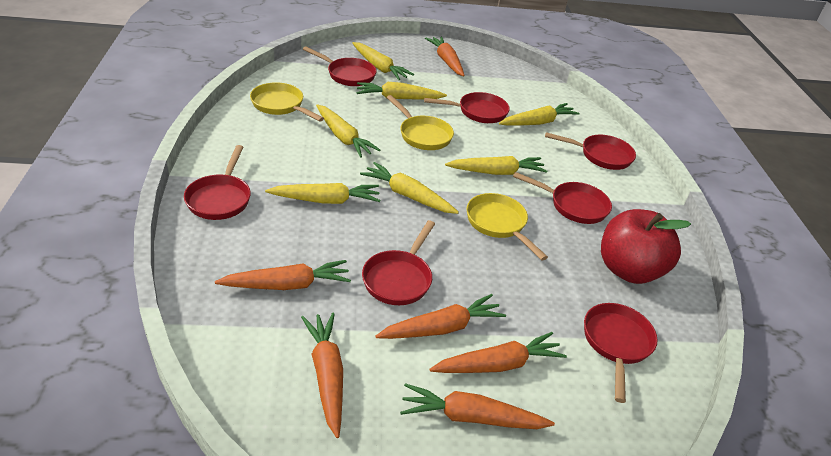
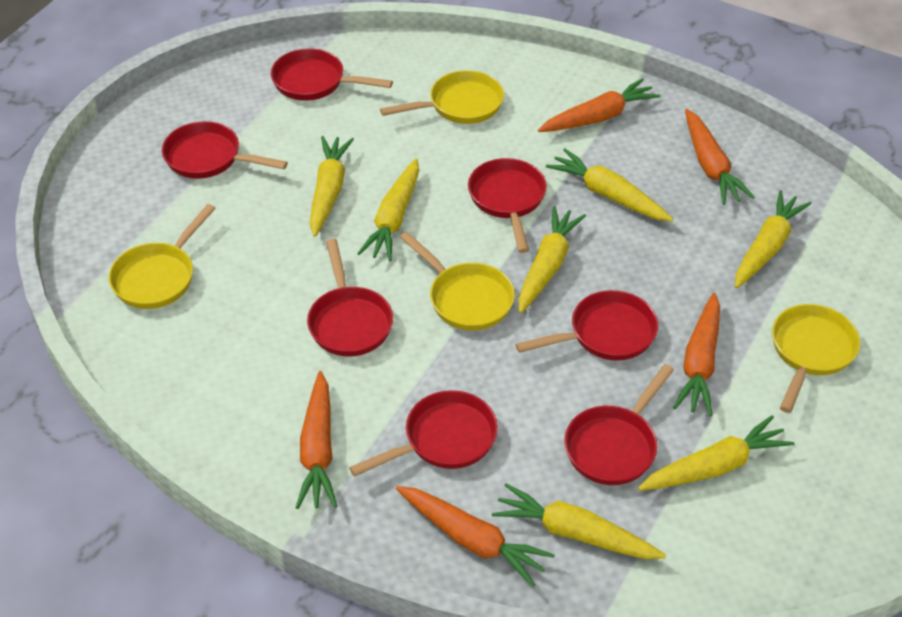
orange carrot: 6 -> 5
red apple: 1 -> 0
yellow pan: 3 -> 4

